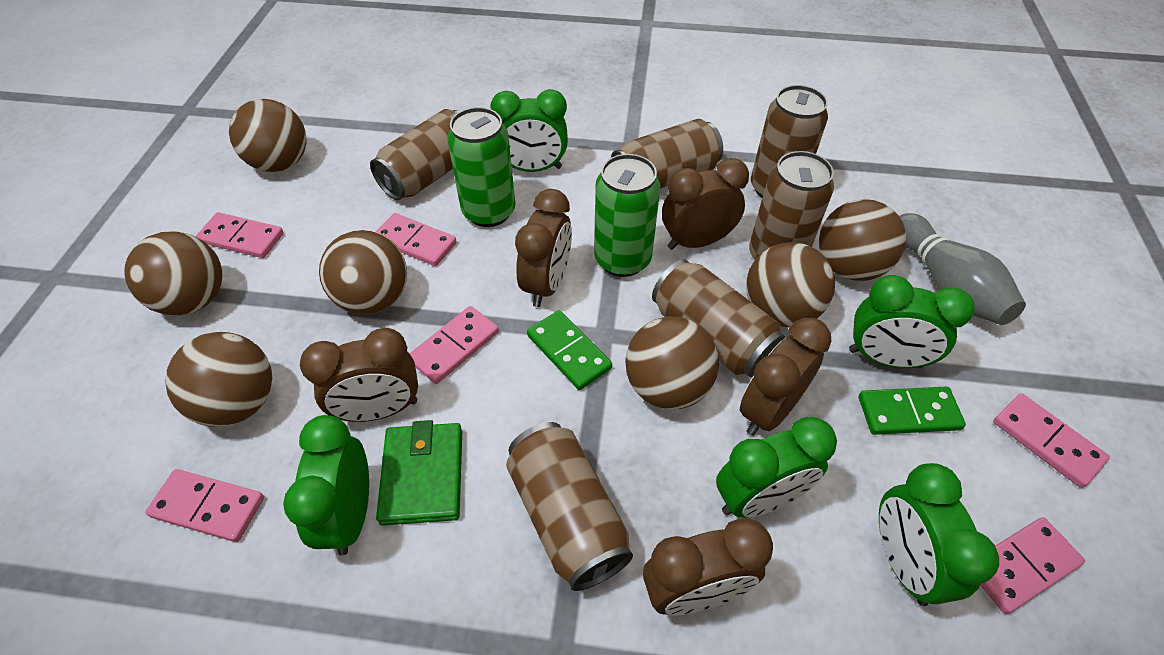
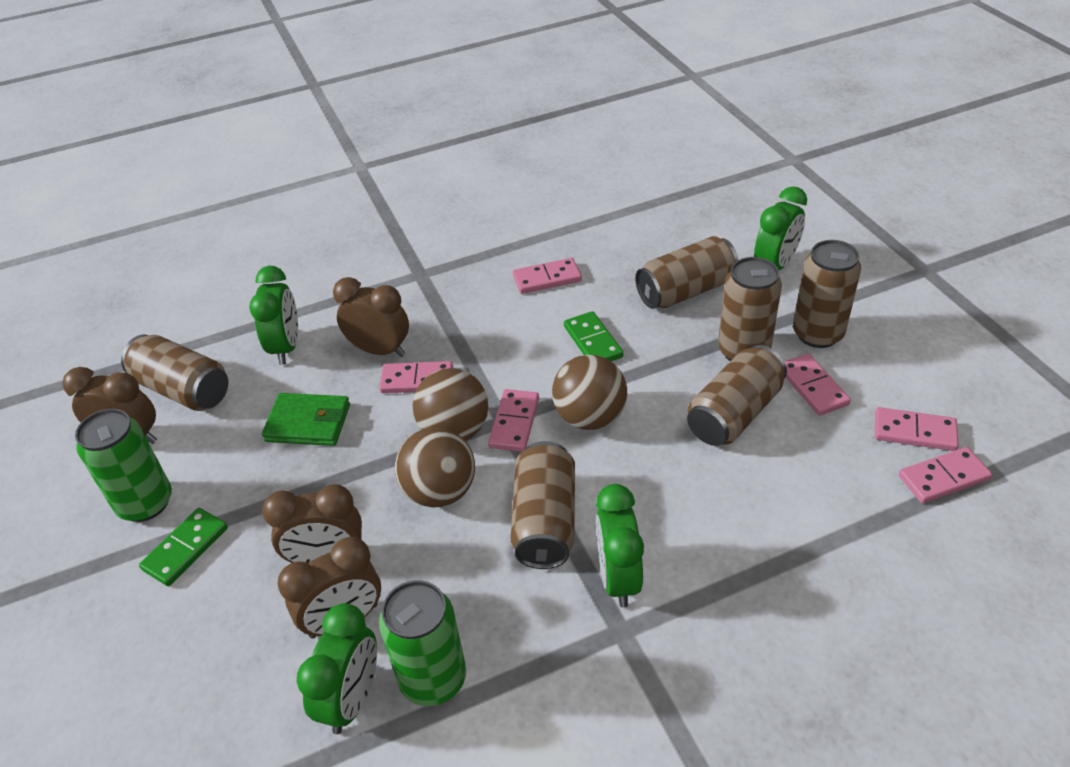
brown ball: 7 -> 3
brown clock: 5 -> 4
green clock: 5 -> 4
grey bowling pin: 1 -> 0

